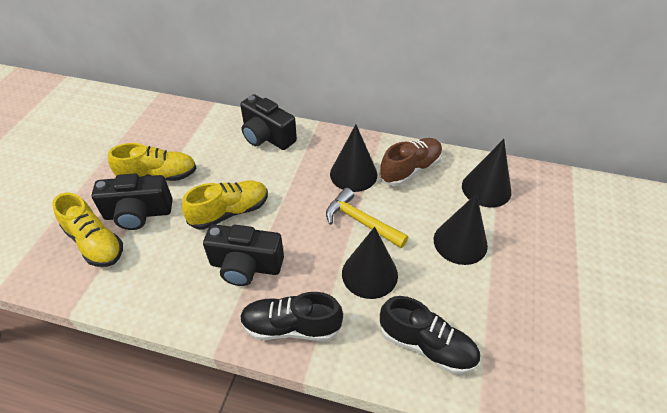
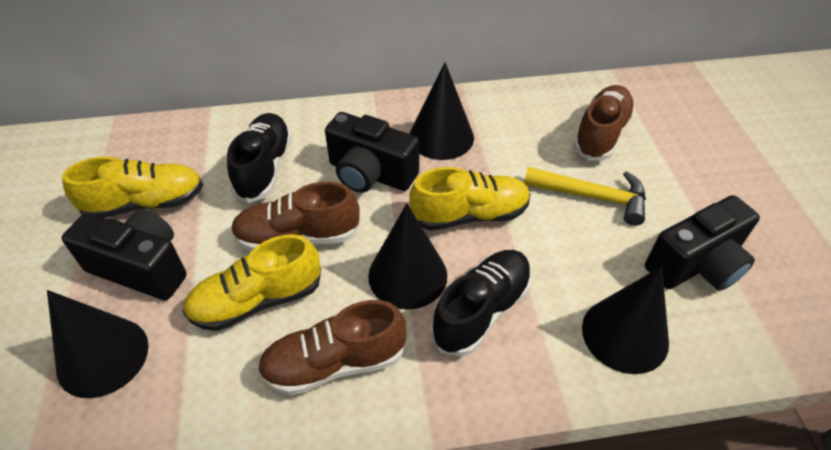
brown shoe: 1 -> 3

